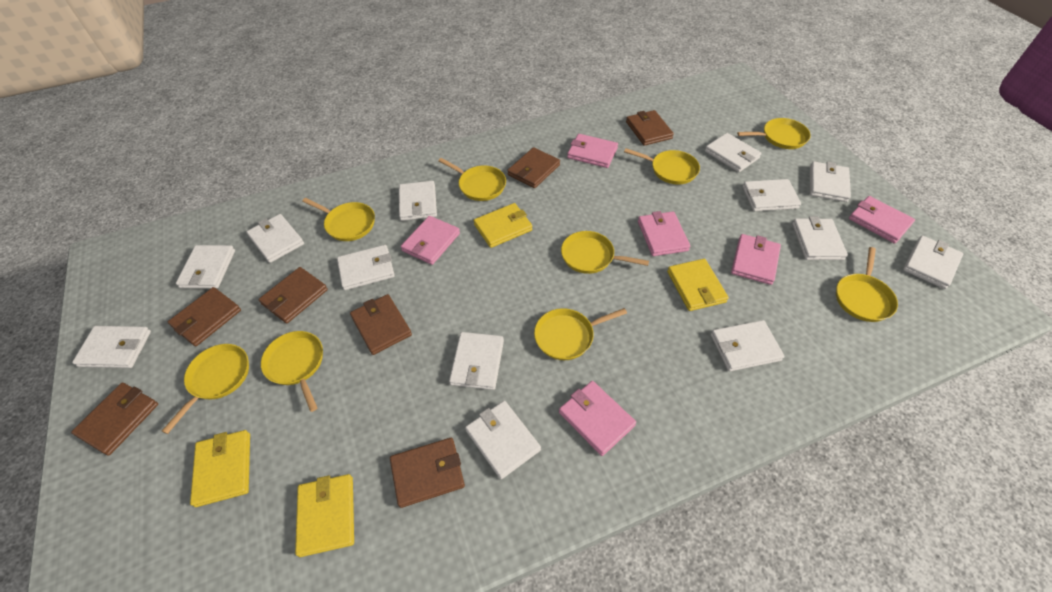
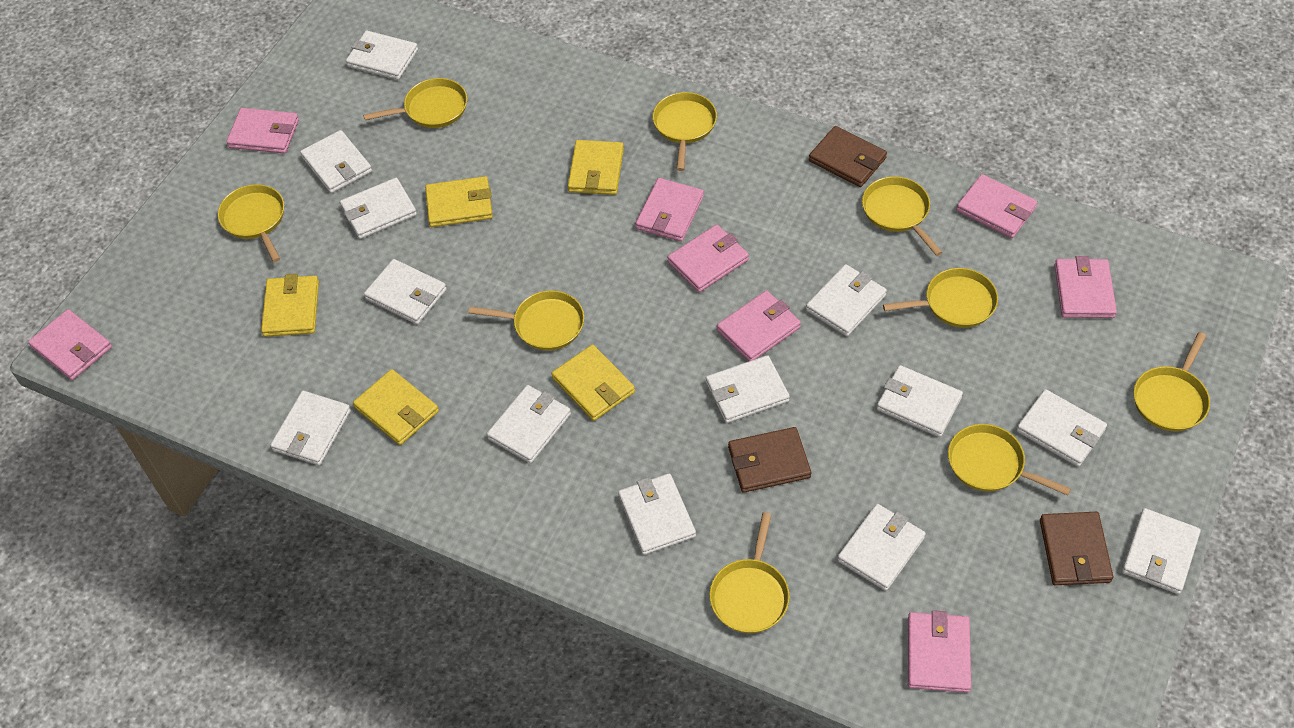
brown wallet: 7 -> 3
pink wallet: 6 -> 8
yellow wallet: 4 -> 5

